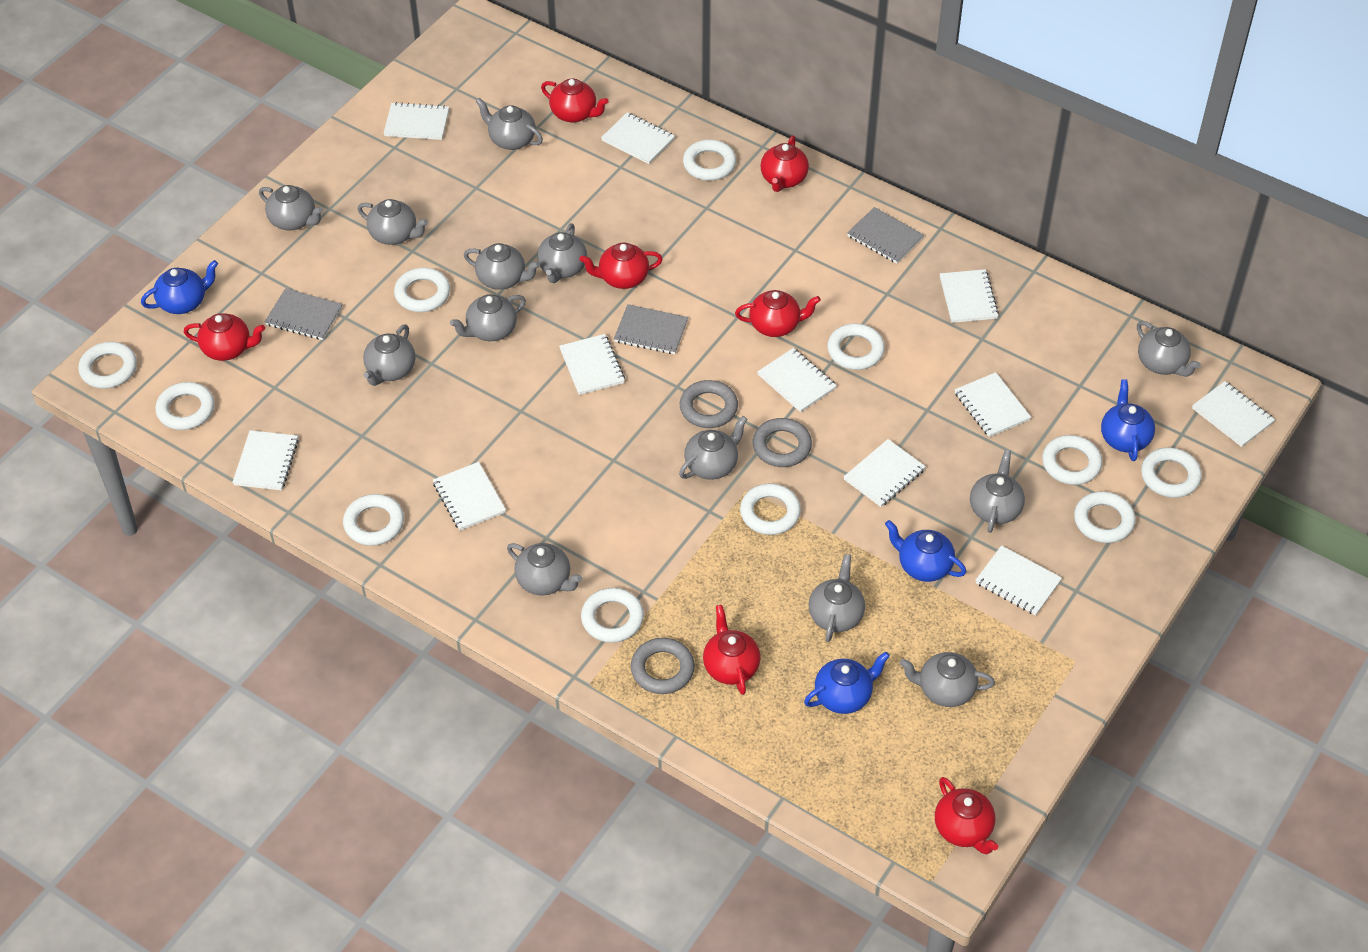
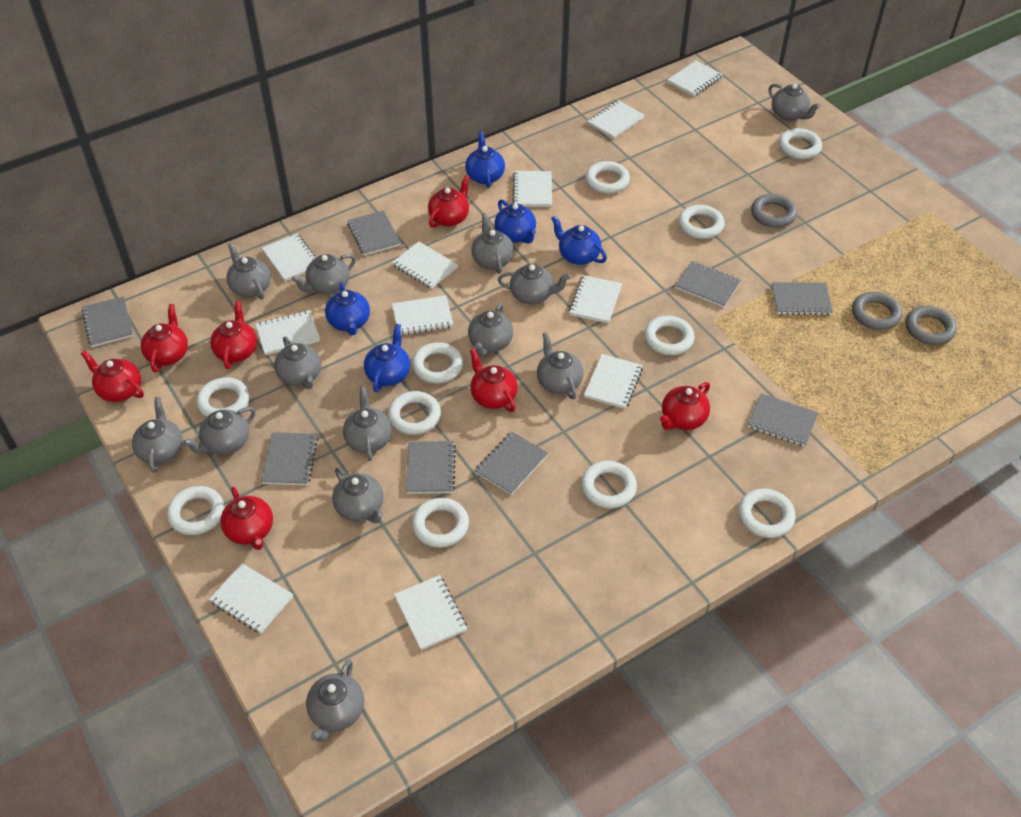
blue teapot: 4 -> 5
grey notebook: 3 -> 8

